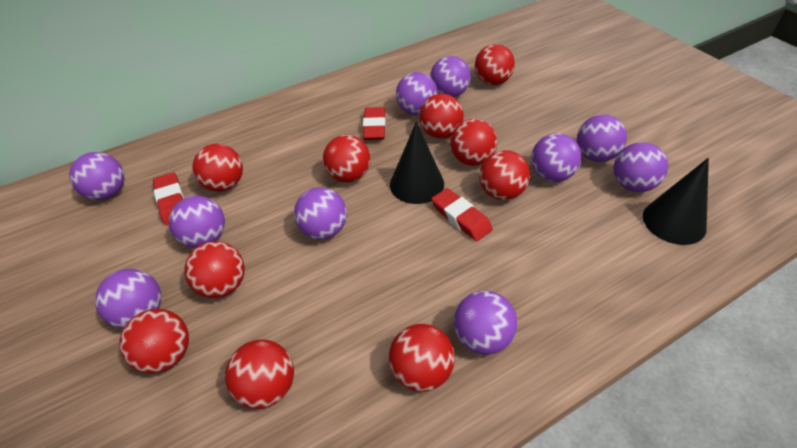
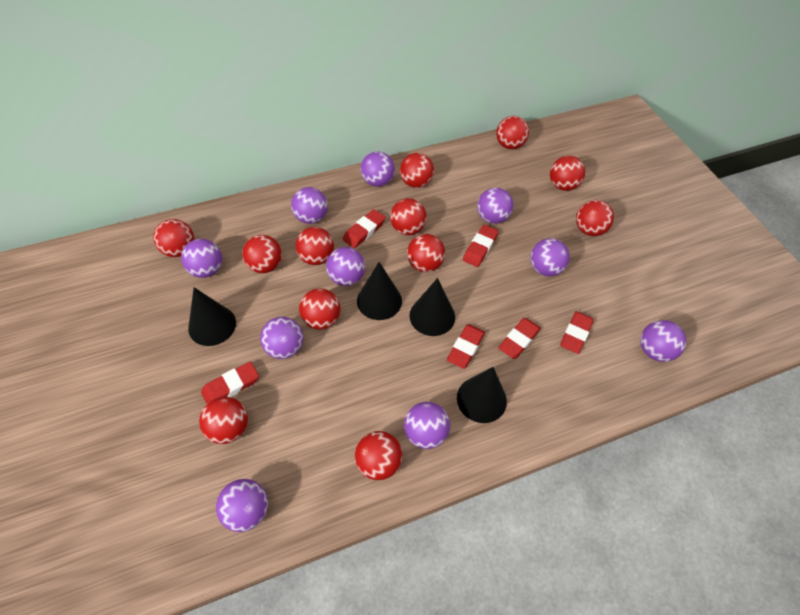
black cone: 2 -> 4
red ball: 10 -> 12
red eraser: 3 -> 6

